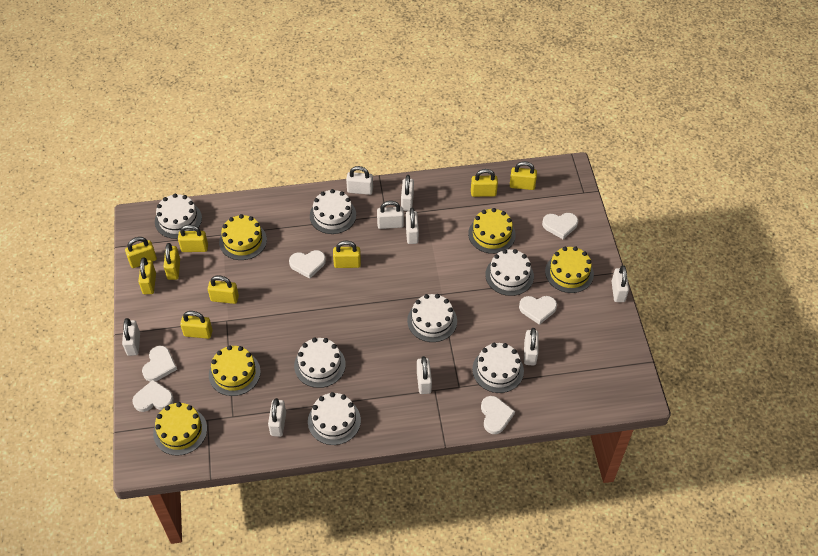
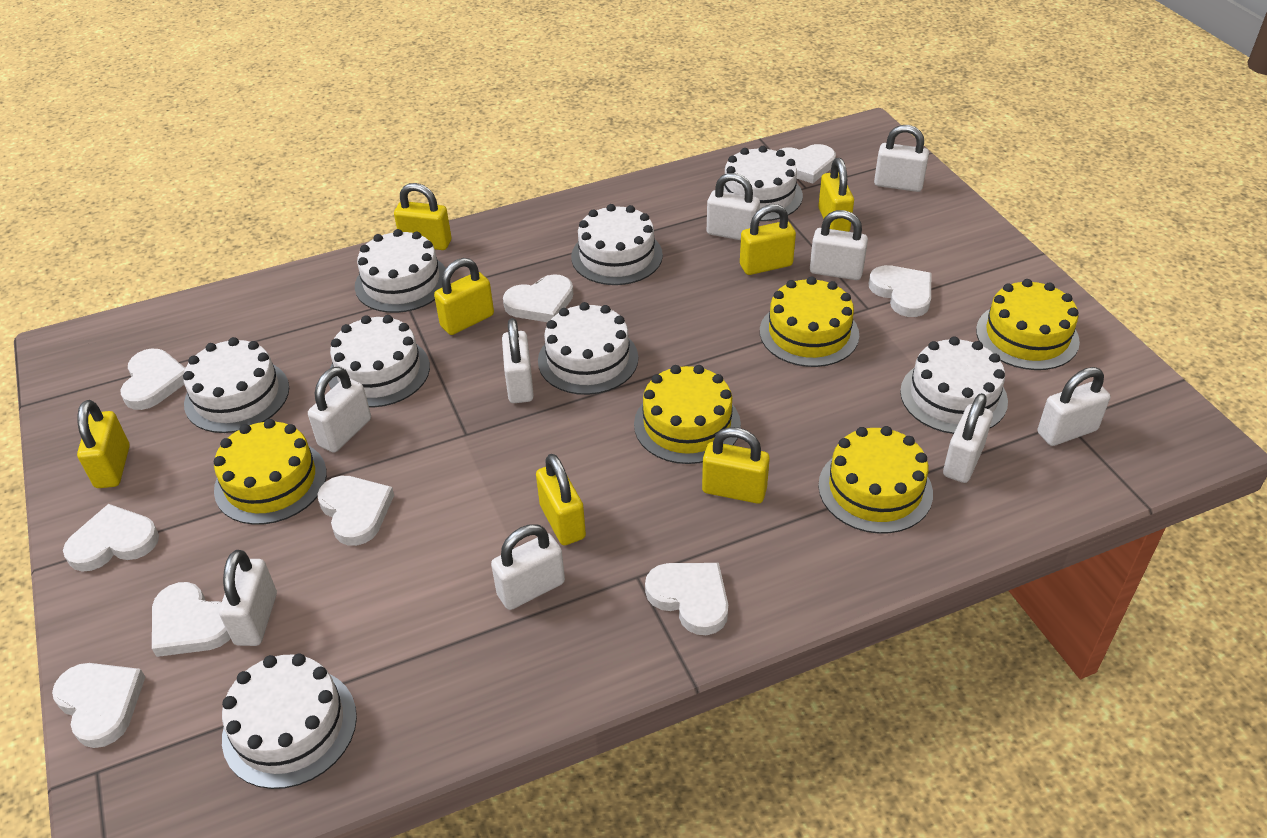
white cake: 7 -> 8
white heart: 6 -> 9
yellow padlock: 9 -> 7

